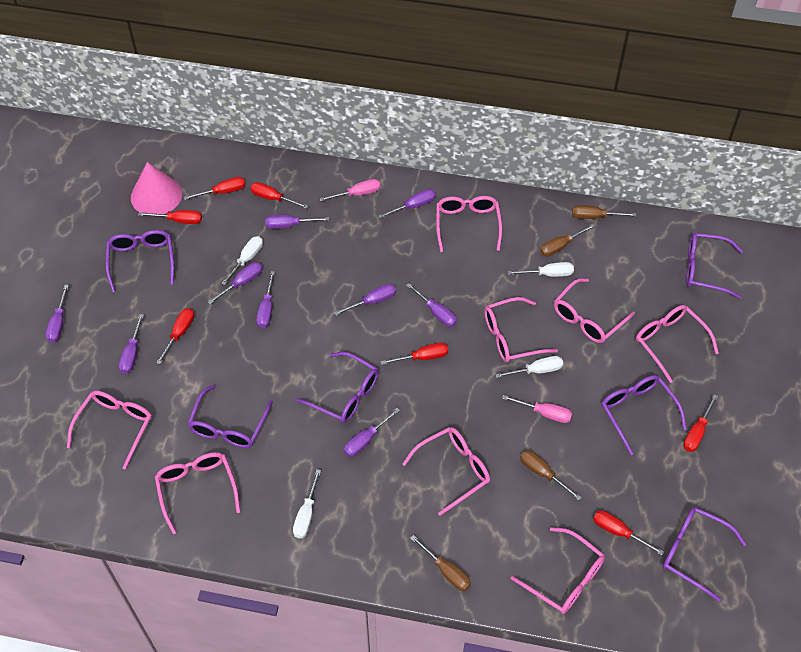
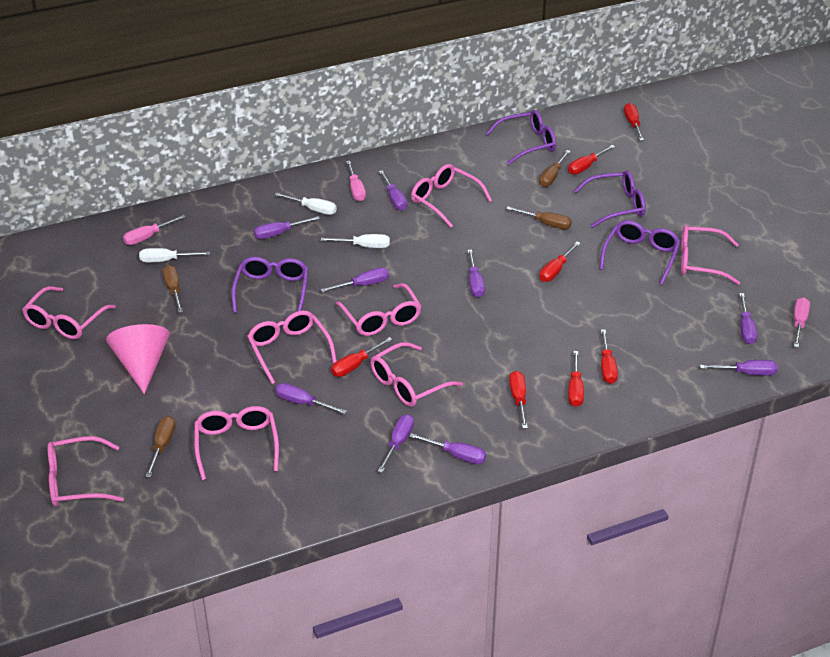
pink screwdriver: 2 -> 3
purple glasses: 6 -> 4
white screwdriver: 4 -> 3

